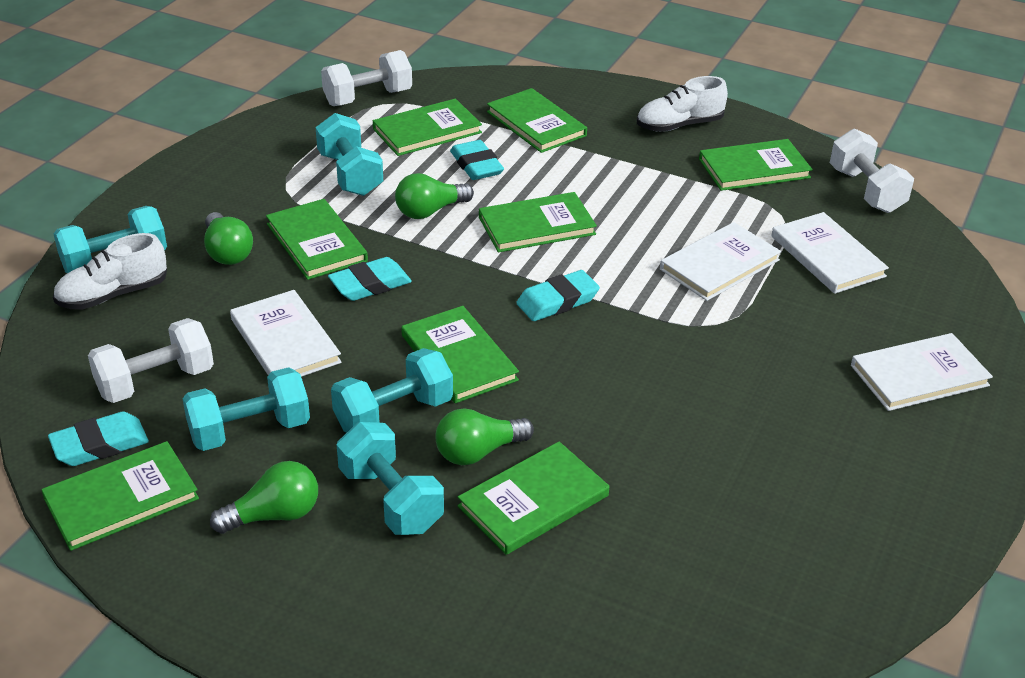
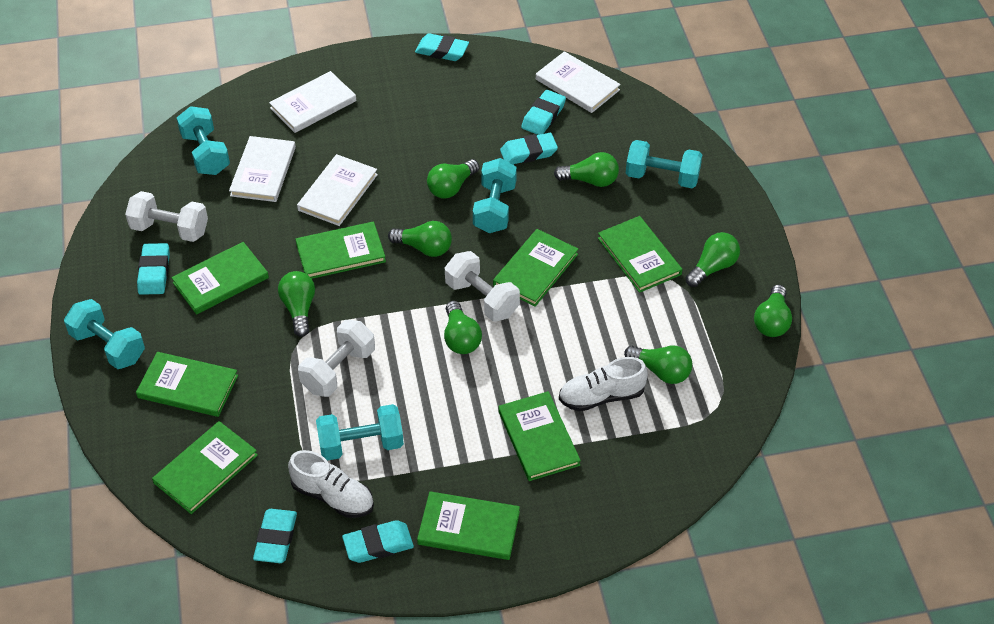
green light bulb: 4 -> 8
turquoise eraser: 4 -> 6

